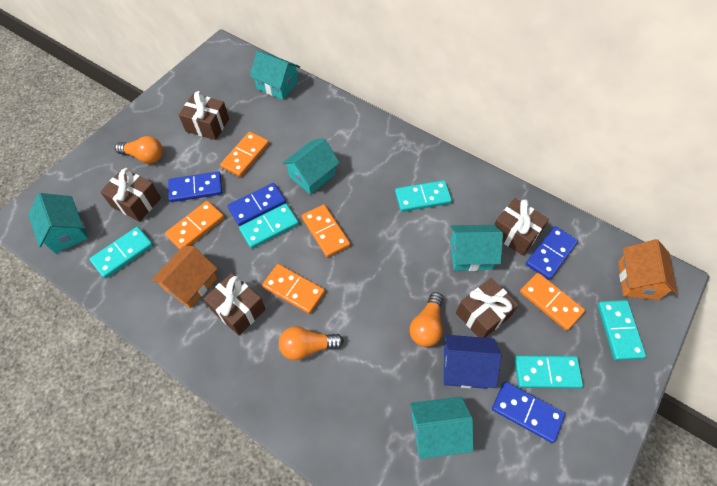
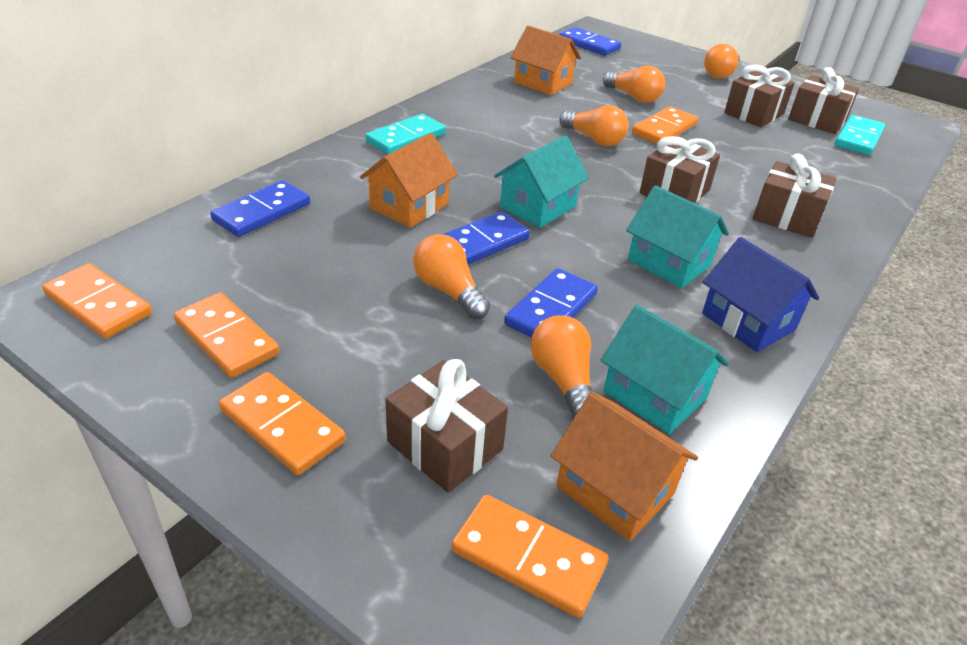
orange house: 2 -> 3
orange light bulb: 3 -> 5
turquoise domino: 5 -> 2
turquoise house: 5 -> 3

